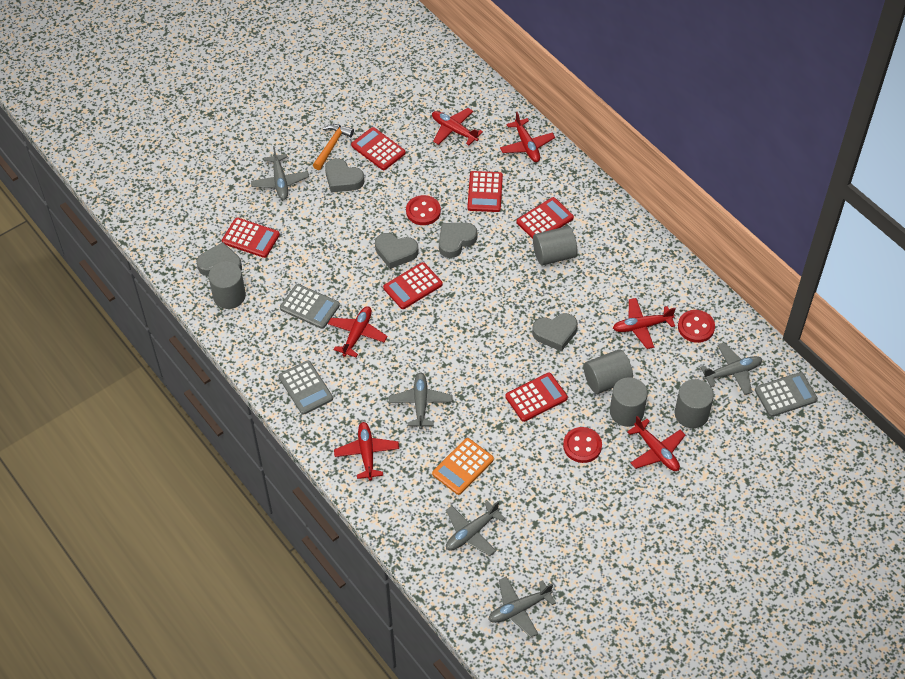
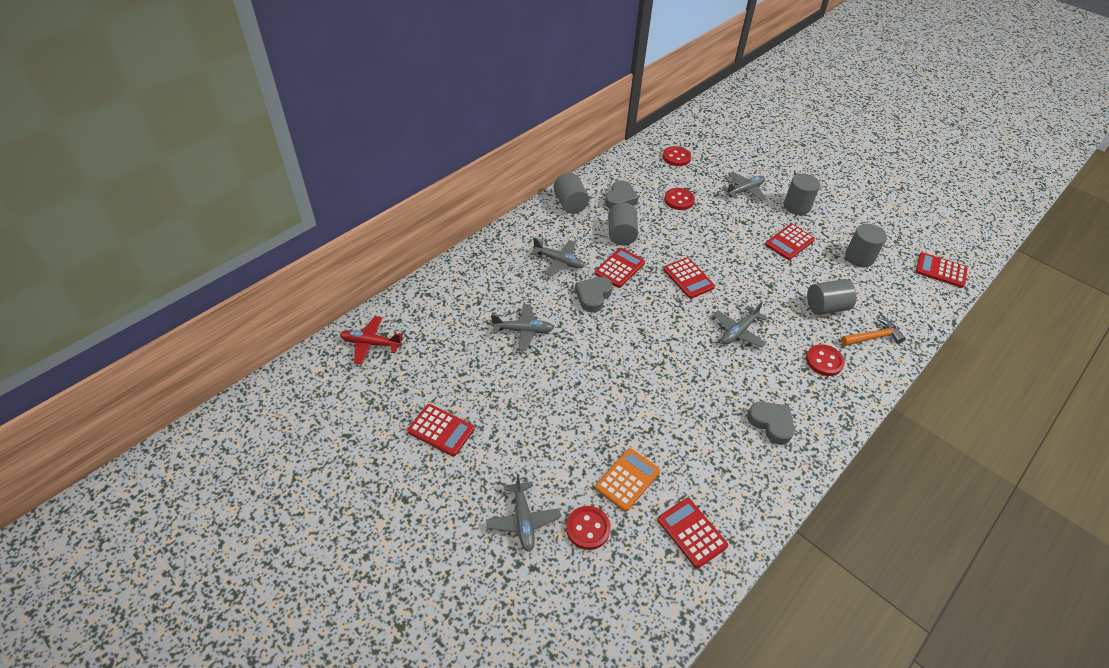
grey calculator: 3 -> 0
grey heart: 5 -> 3
red button: 3 -> 4
red plane: 6 -> 1

